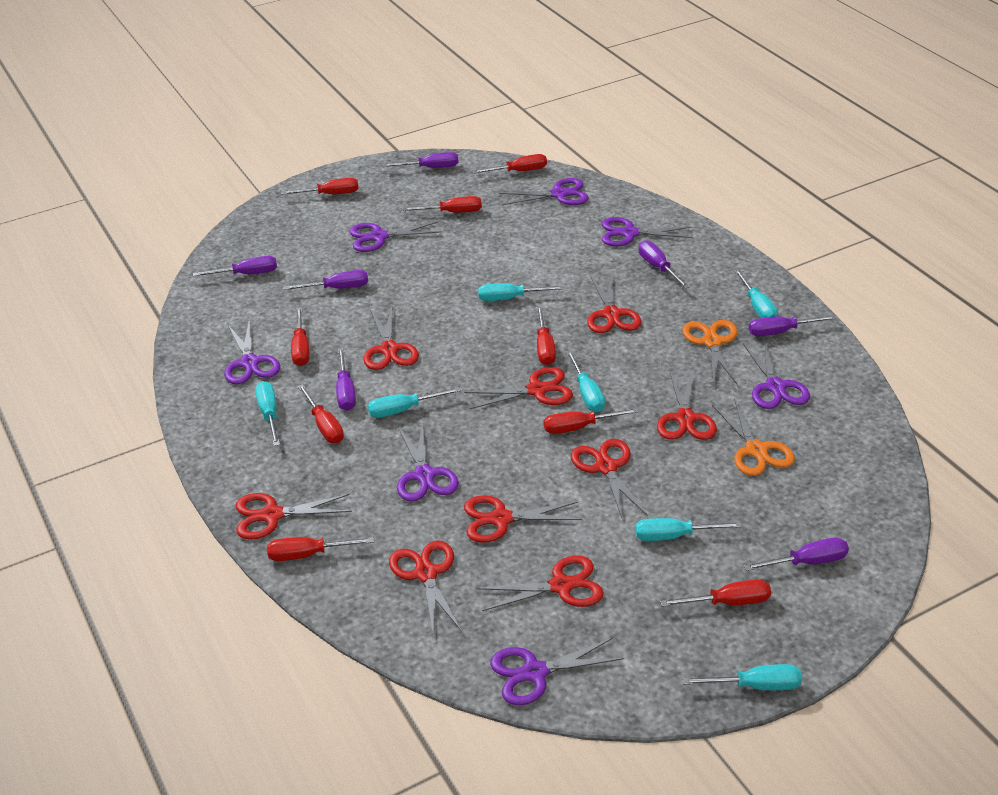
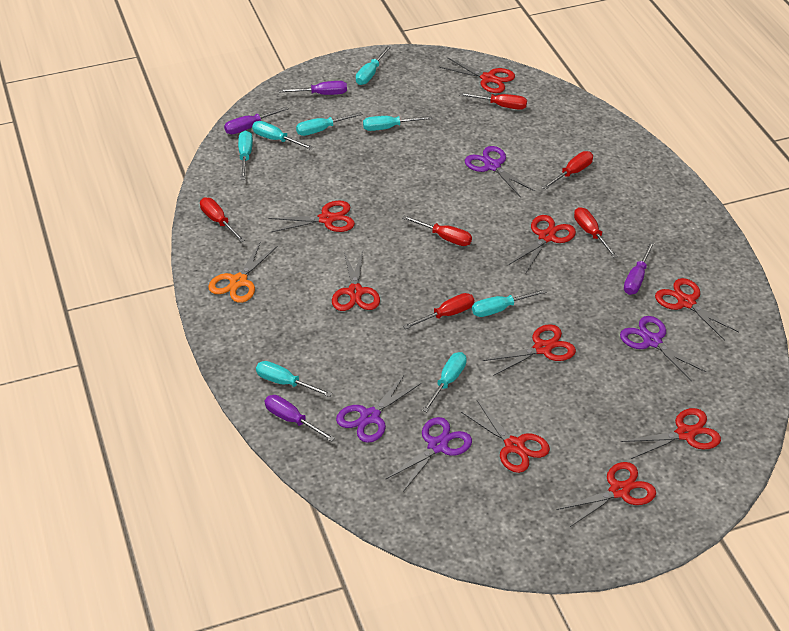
orange scissors: 2 -> 1
purple scissors: 7 -> 4
purple screwdriver: 7 -> 4
red screwdriver: 9 -> 6
turquoise screwdriver: 7 -> 8

